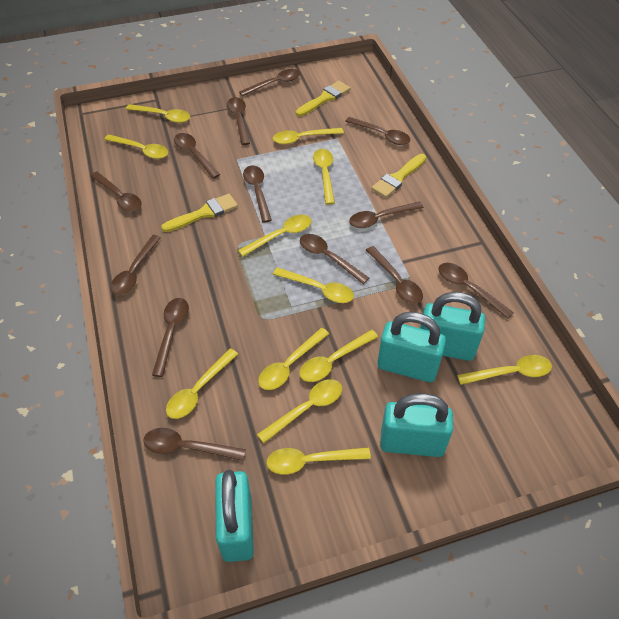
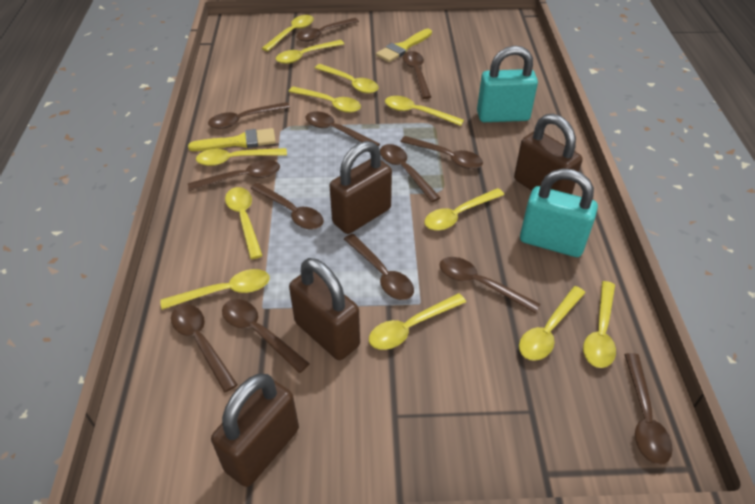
brown padlock: 0 -> 4
turquoise padlock: 4 -> 2
yellow brush: 3 -> 2

